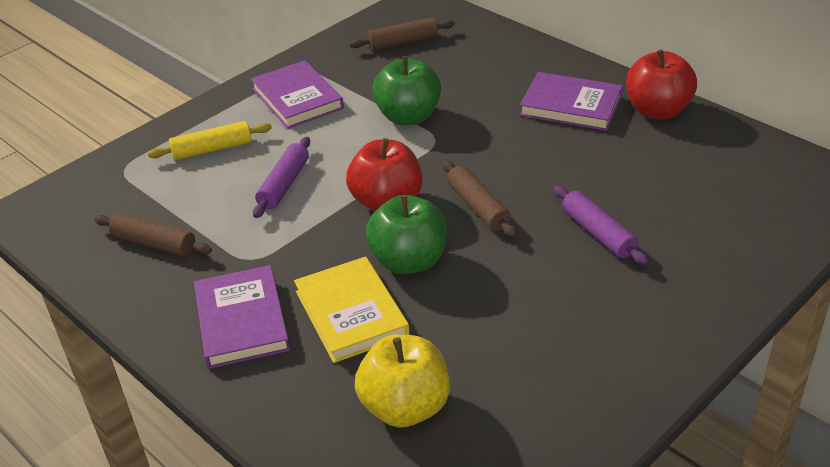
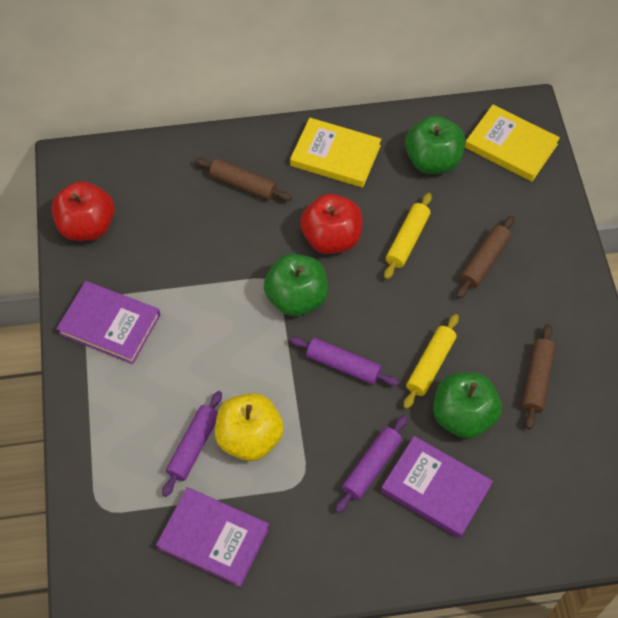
green apple: 2 -> 3
purple rolling pin: 2 -> 3
yellow book: 1 -> 2
yellow rolling pin: 1 -> 2

